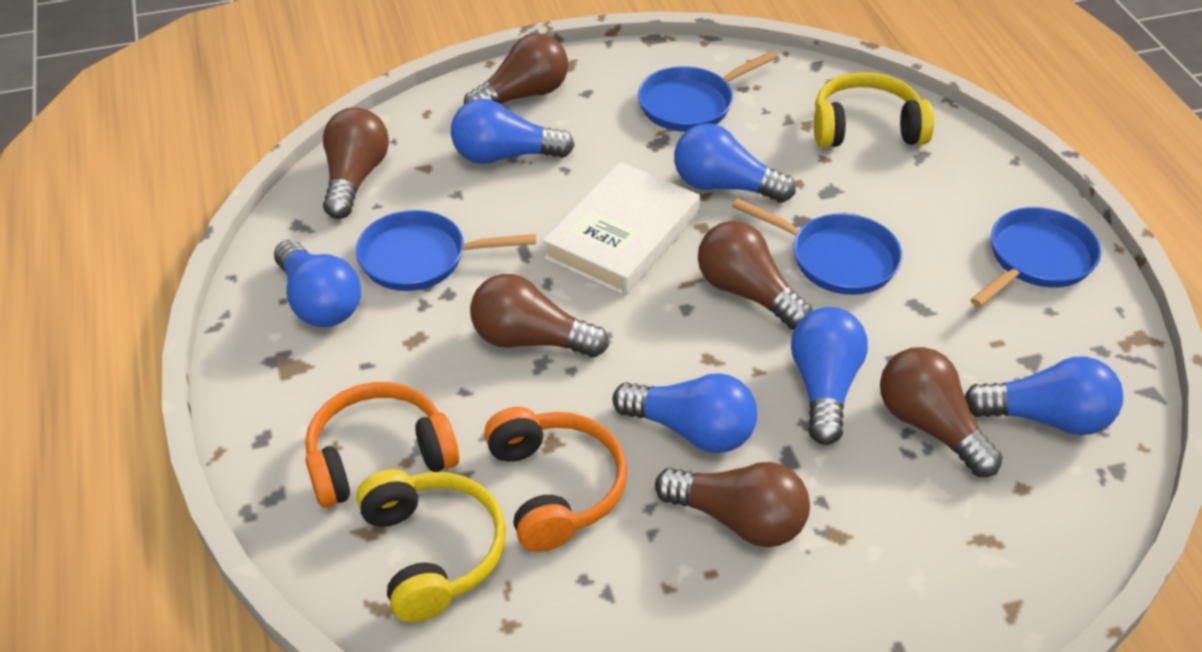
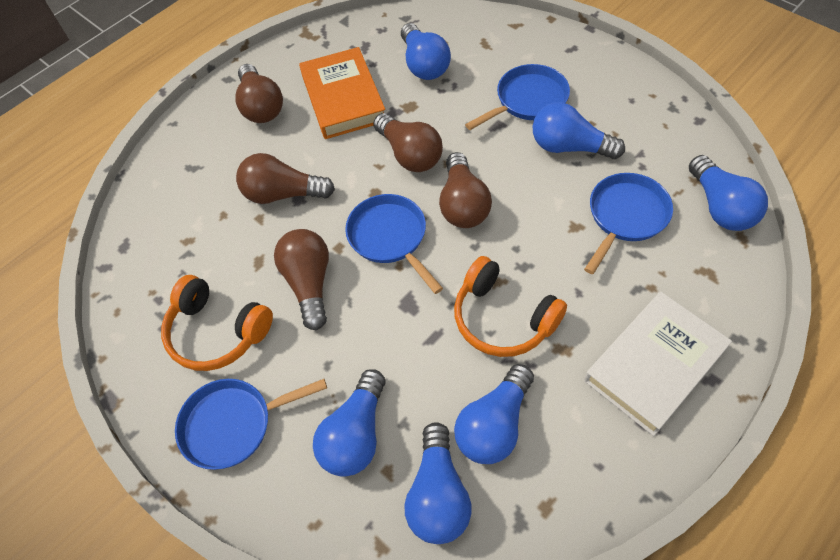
brown light bulb: 6 -> 5
orange book: 0 -> 1
yellow headphones: 2 -> 0

